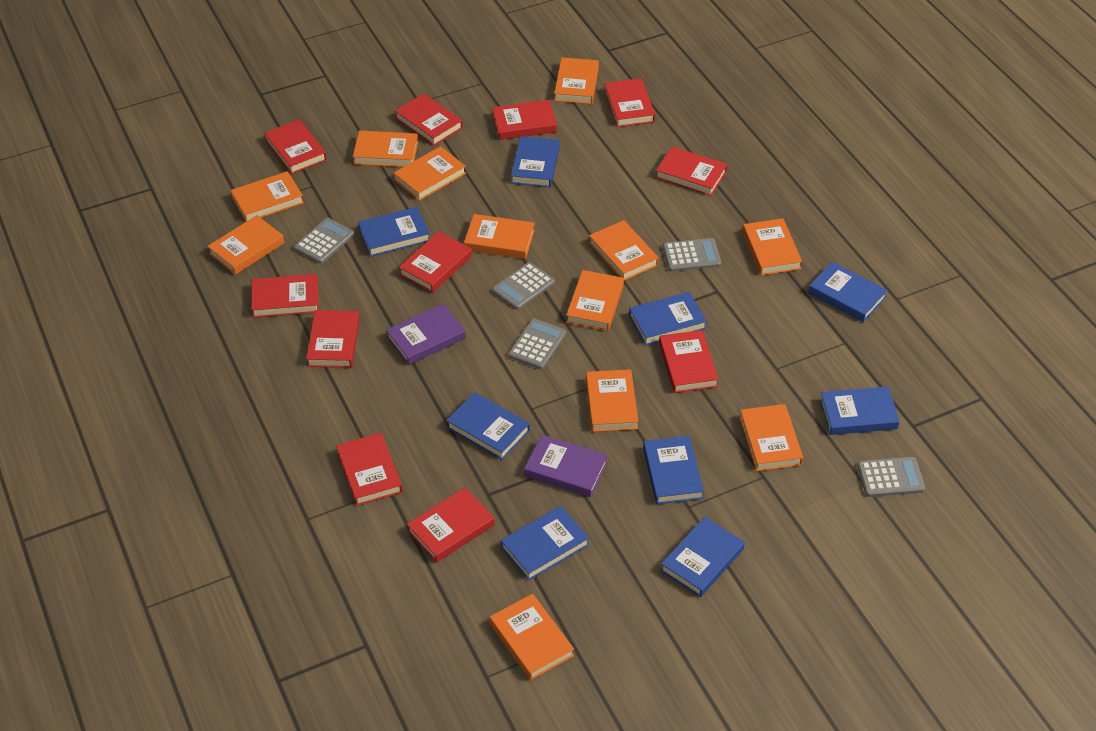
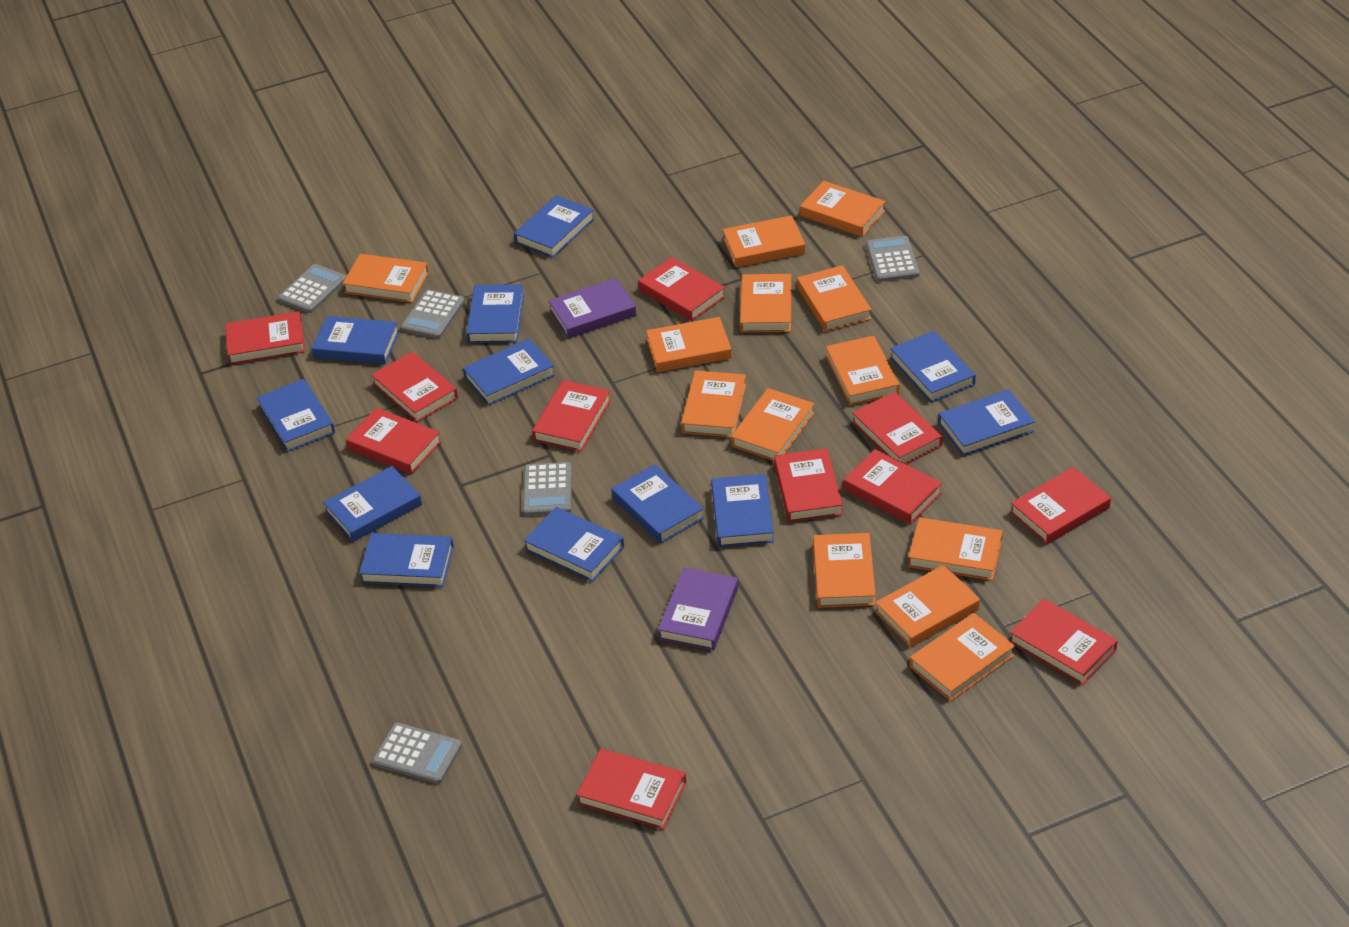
blue book: 9 -> 12
orange book: 12 -> 13

